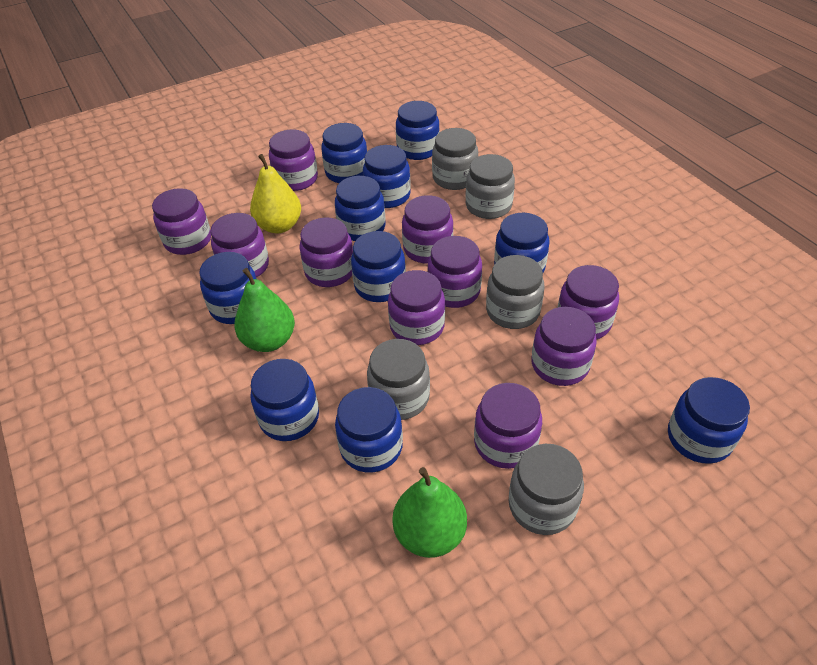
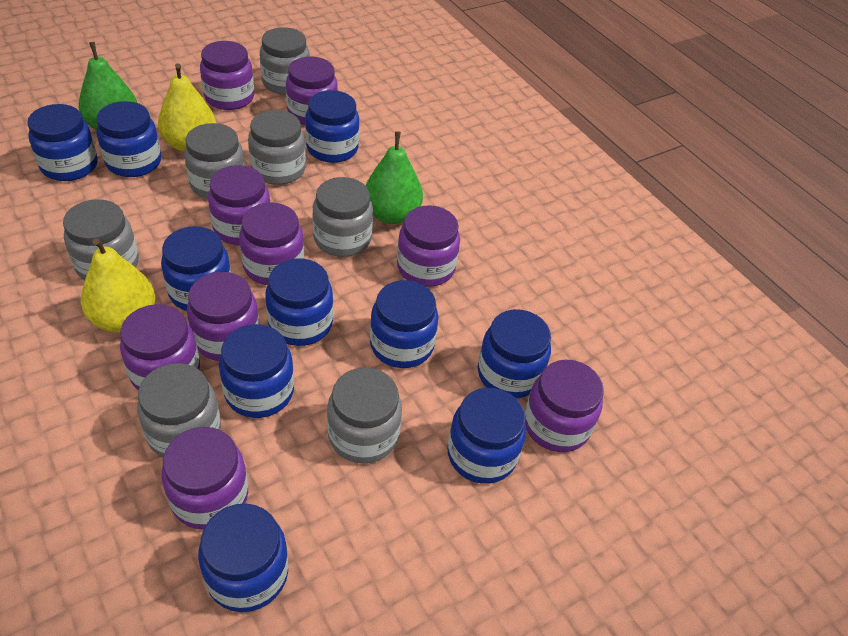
grey jar: 5 -> 7
purple jar: 10 -> 9
yellow pear: 1 -> 2

